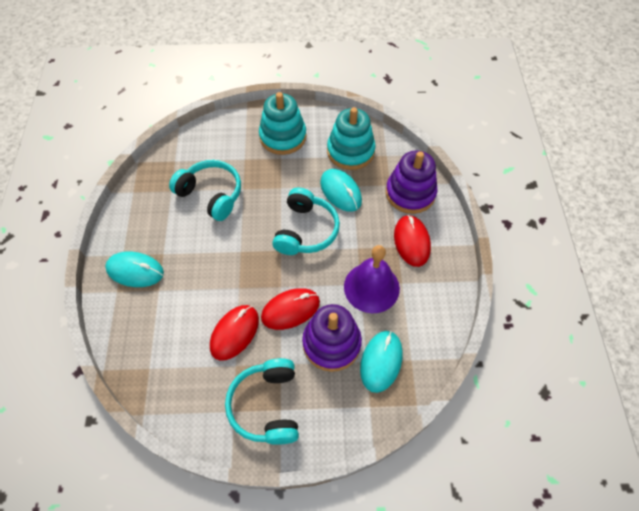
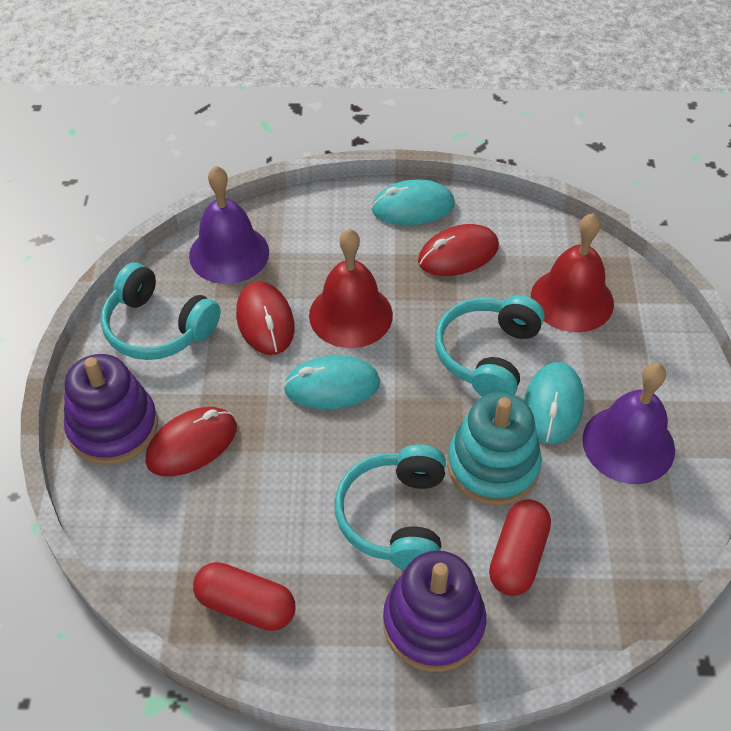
purple bell: 1 -> 2
red bell: 0 -> 2
red capsule: 0 -> 2
turquoise stacking toy: 2 -> 1

